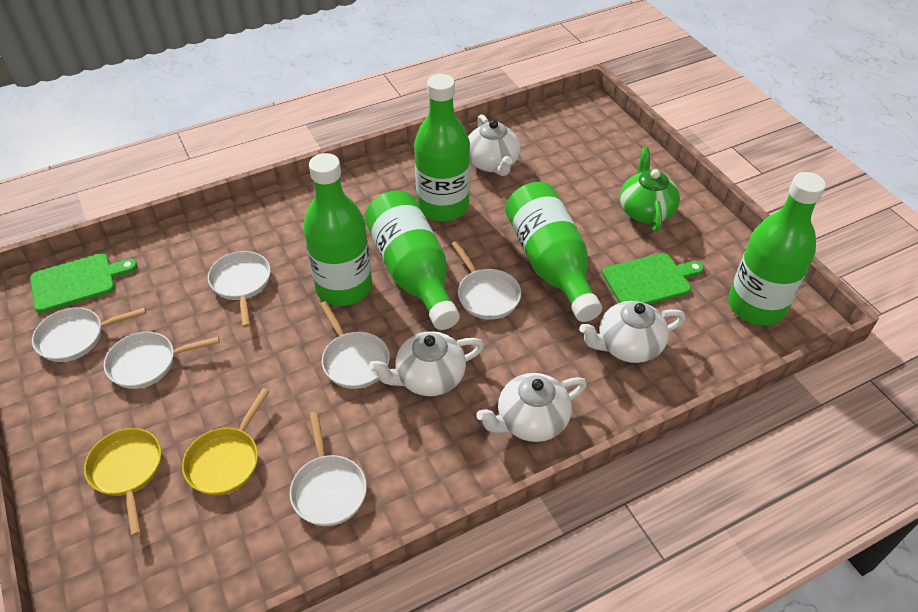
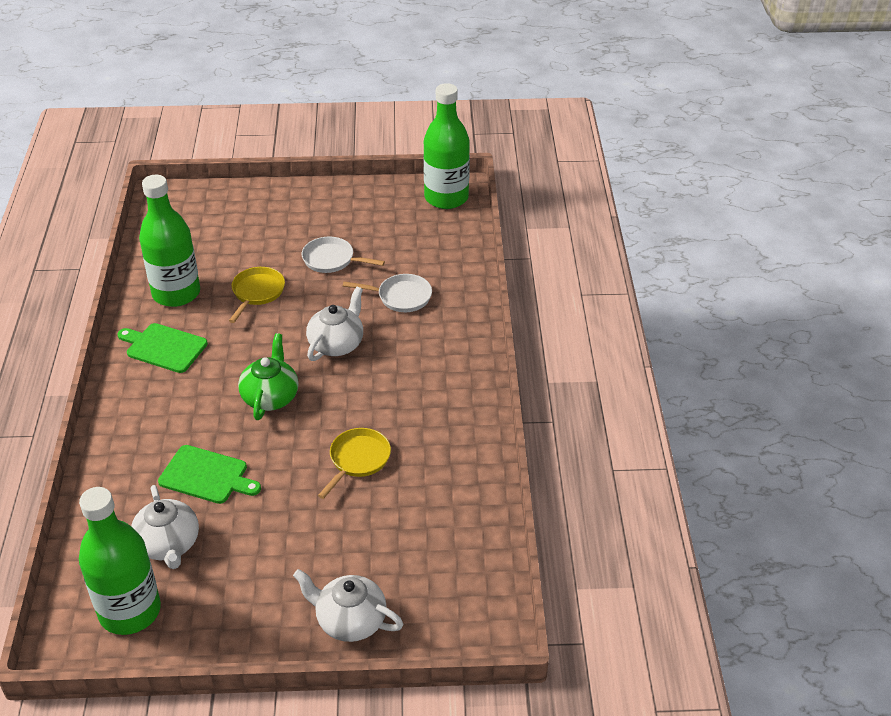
green bottle: 5 -> 3
white pan: 6 -> 2
white teapot: 4 -> 3

